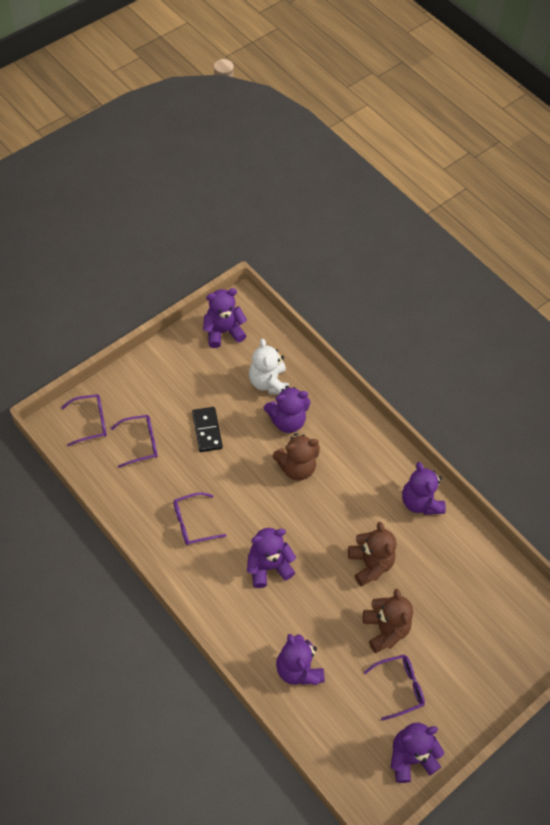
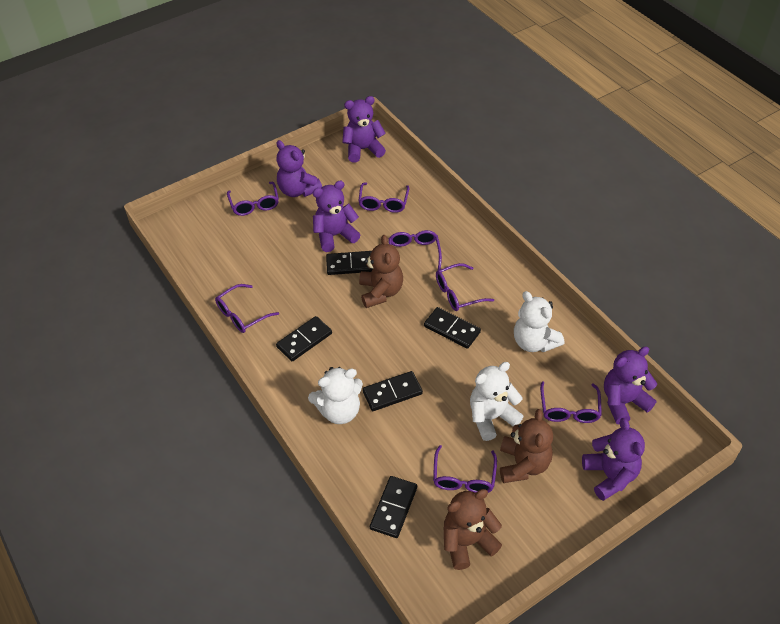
black domino: 1 -> 5
purple glasses: 4 -> 7
purple teddy bear: 6 -> 5
white teddy bear: 1 -> 3

